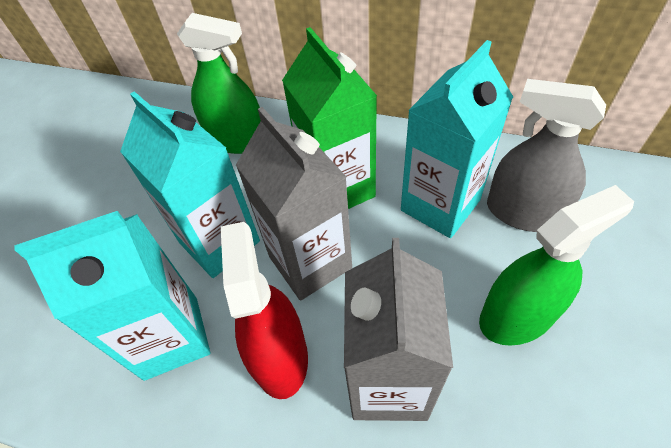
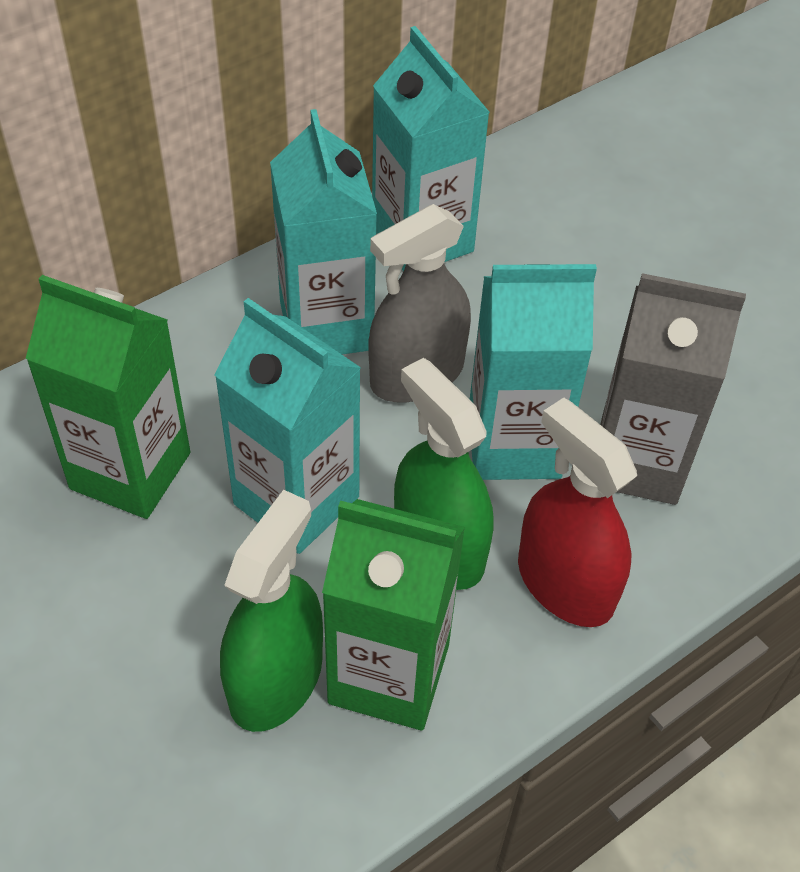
green carton: 1 -> 2
grey carton: 2 -> 1
turquoise carton: 3 -> 4

